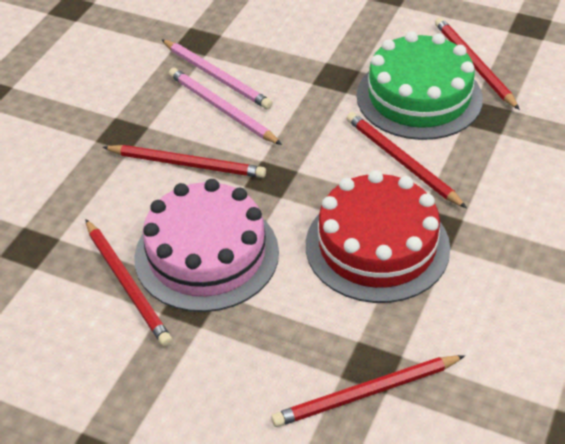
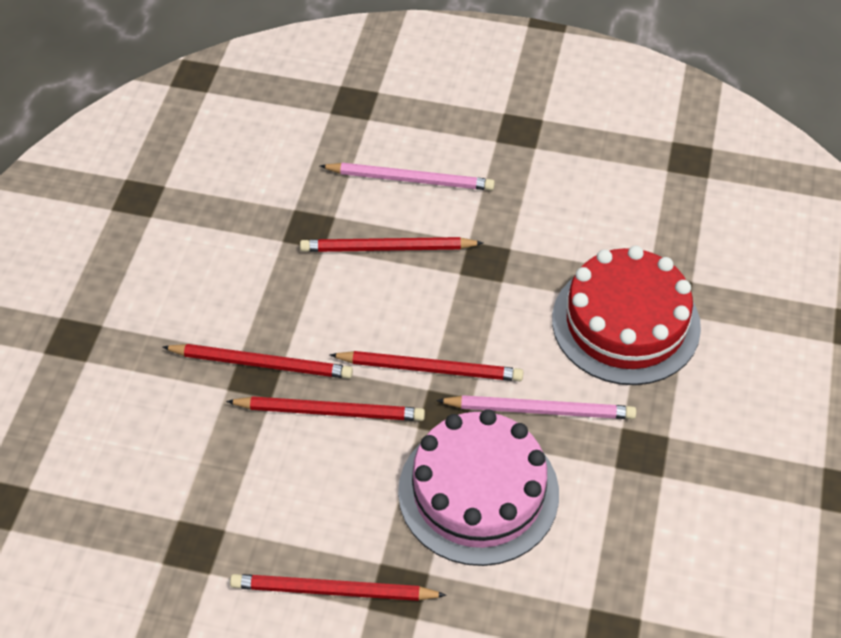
green cake: 1 -> 0

